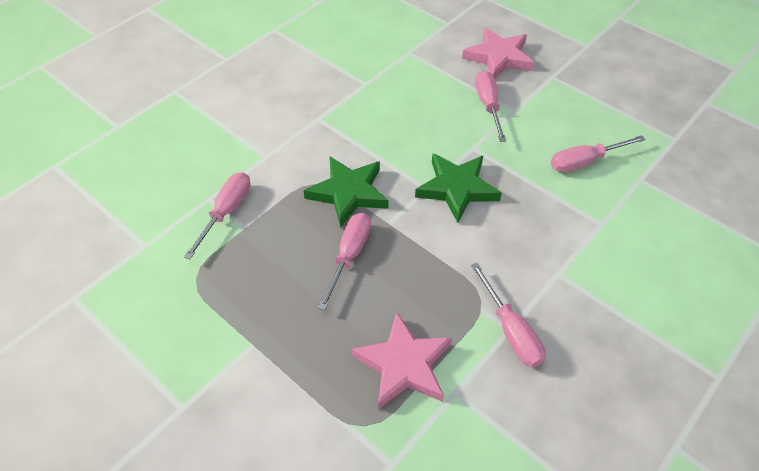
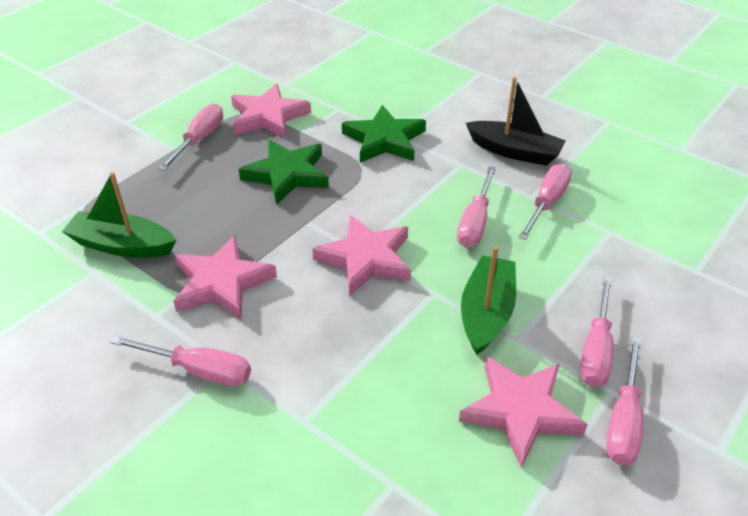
black boat: 0 -> 1
green boat: 0 -> 2
pink screwdriver: 5 -> 6
pink star: 2 -> 4

